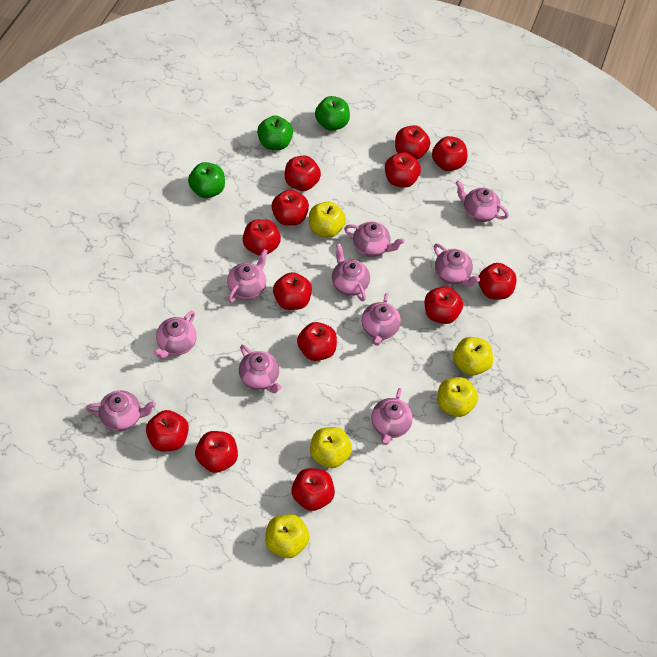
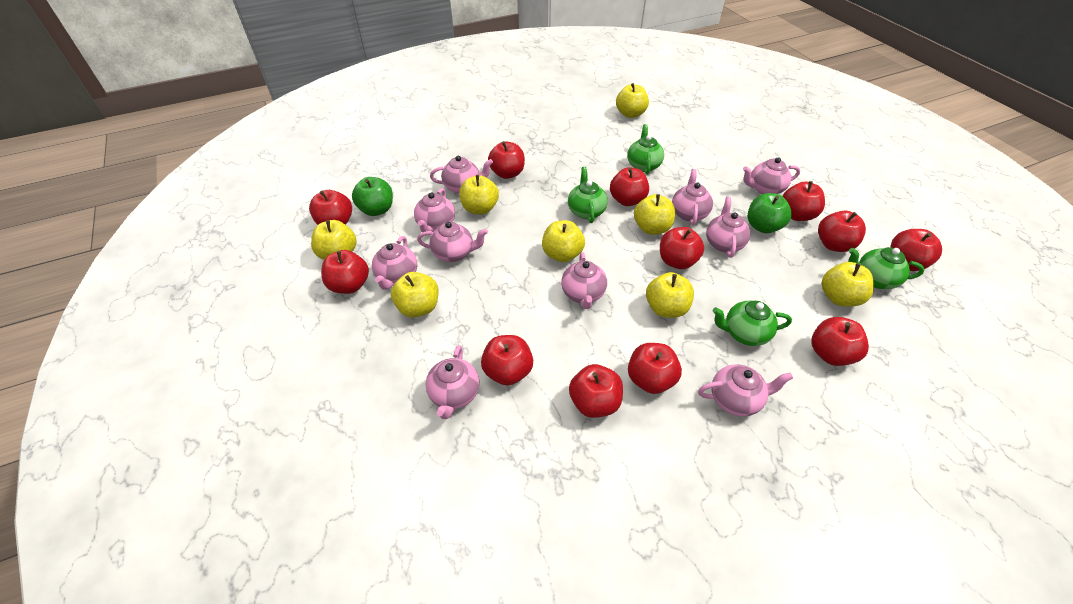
green apple: 3 -> 2
green teapot: 0 -> 4
red apple: 13 -> 12
yellow apple: 5 -> 8

